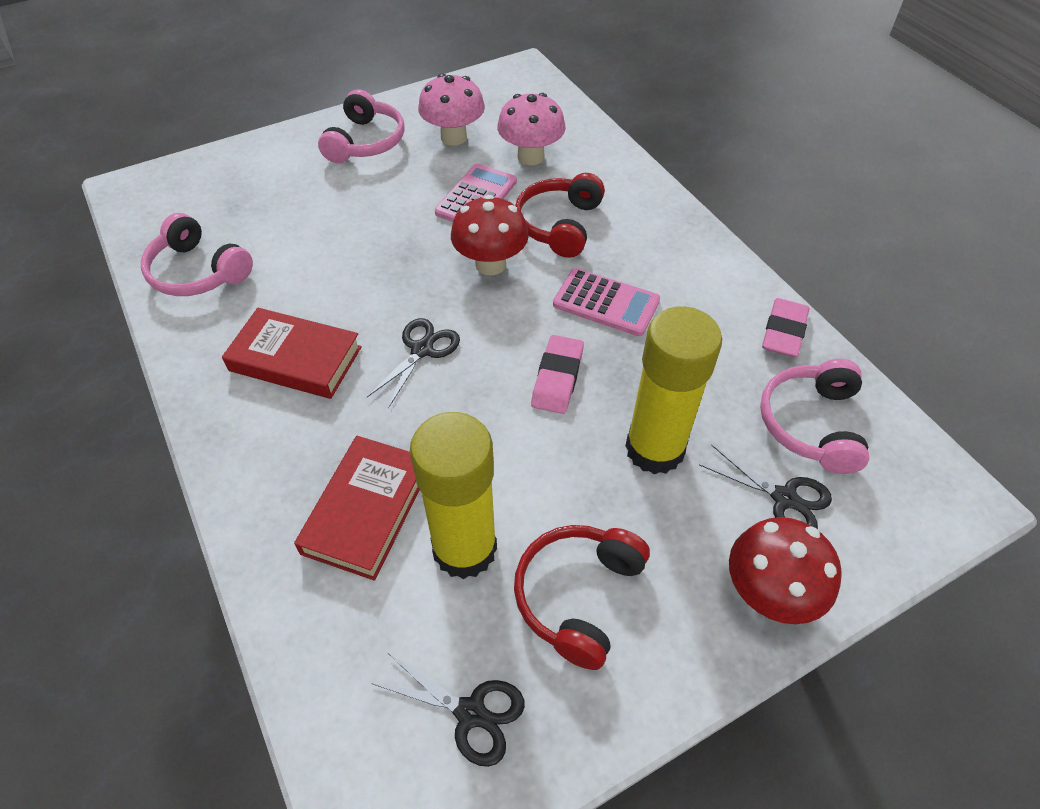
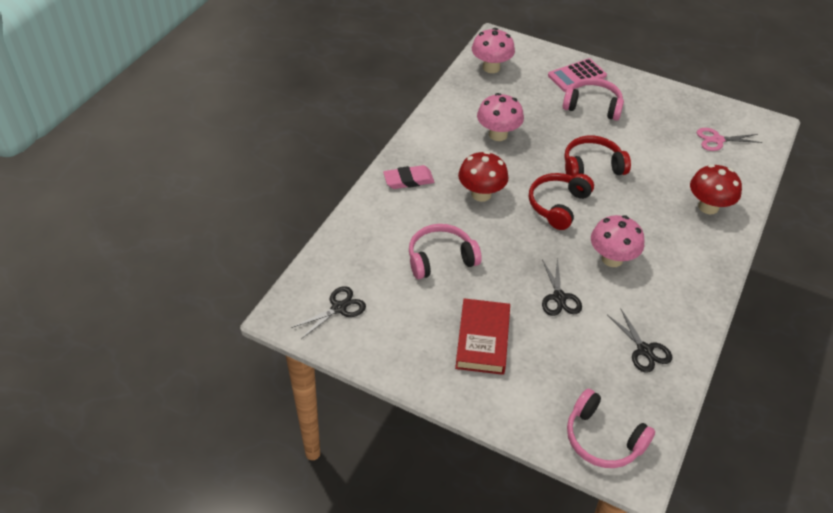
pink calculator: 2 -> 1
pink eraser: 2 -> 1
pink mushroom: 2 -> 3
pink scissors: 0 -> 1
red book: 2 -> 1
yellow glue stick: 2 -> 0

